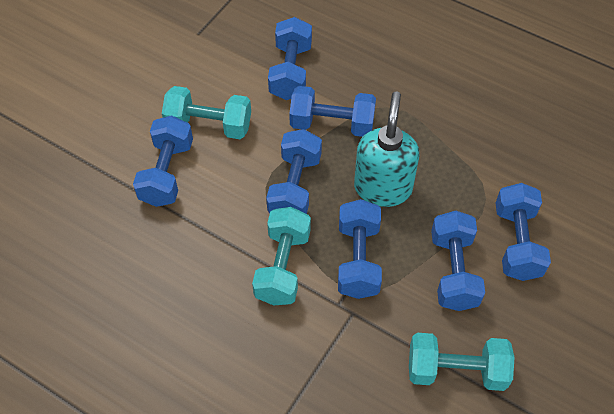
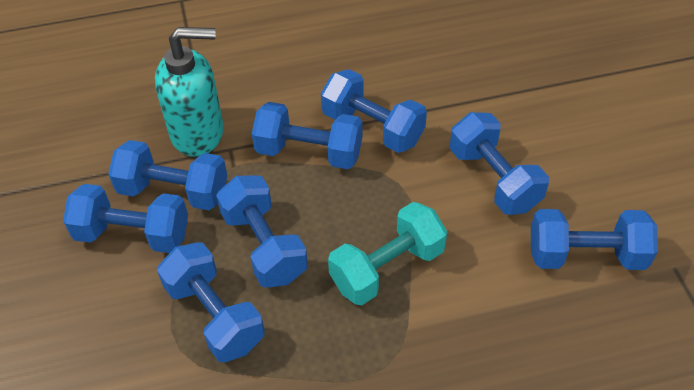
blue dumbbell: 7 -> 8
turquoise dumbbell: 3 -> 1

